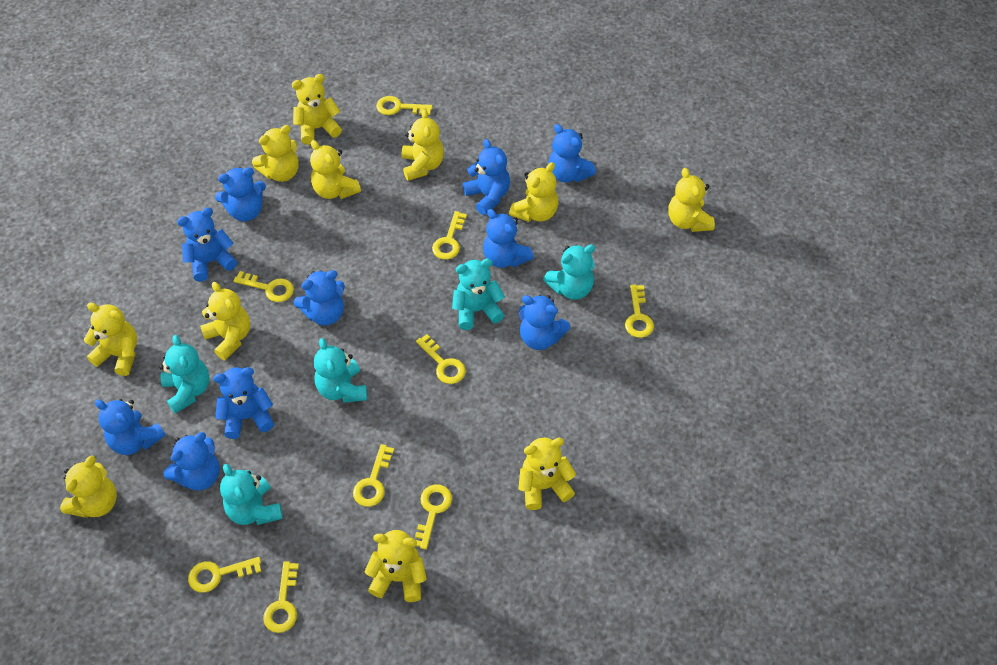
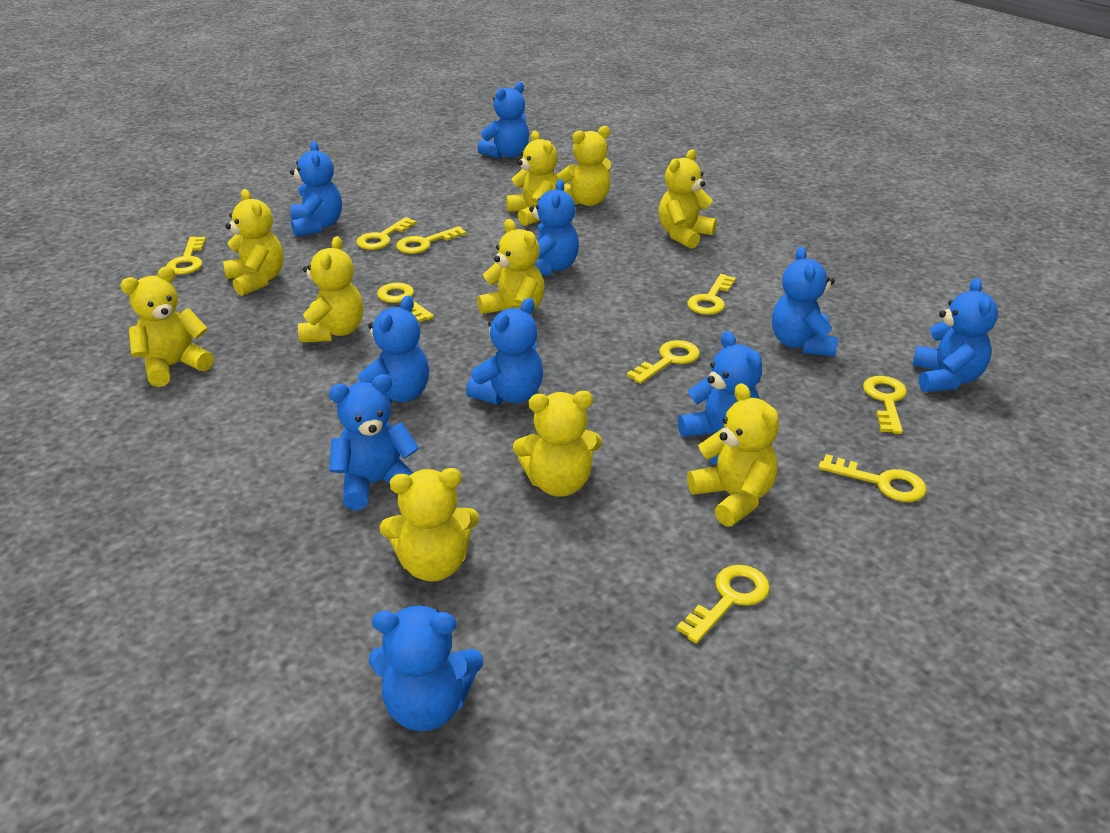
turquoise teddy bear: 5 -> 0
yellow teddy bear: 11 -> 10

